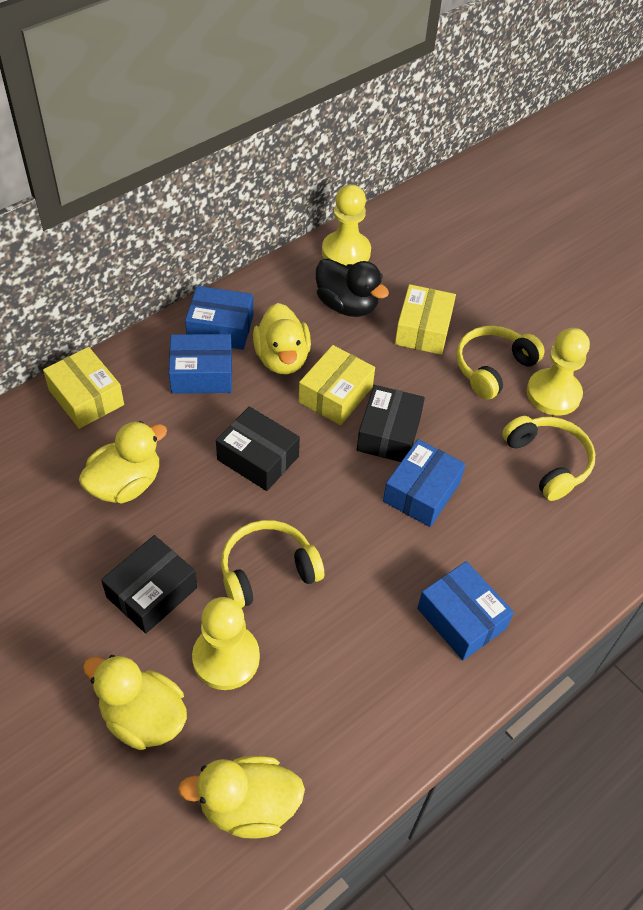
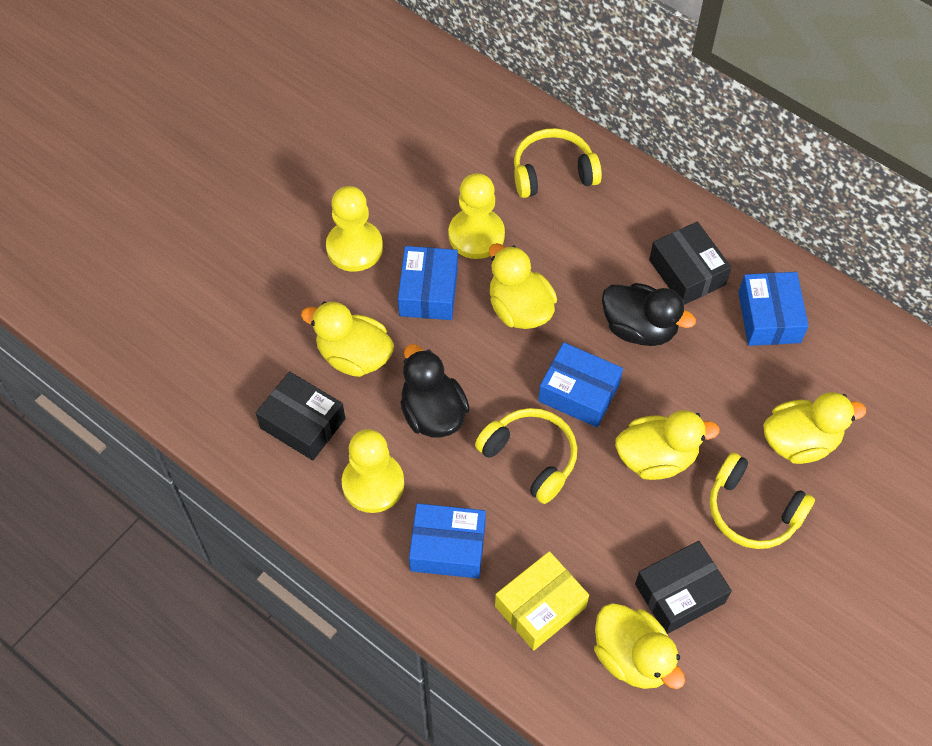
black duck: 1 -> 2
yellow box: 3 -> 1
yellow duck: 4 -> 5

